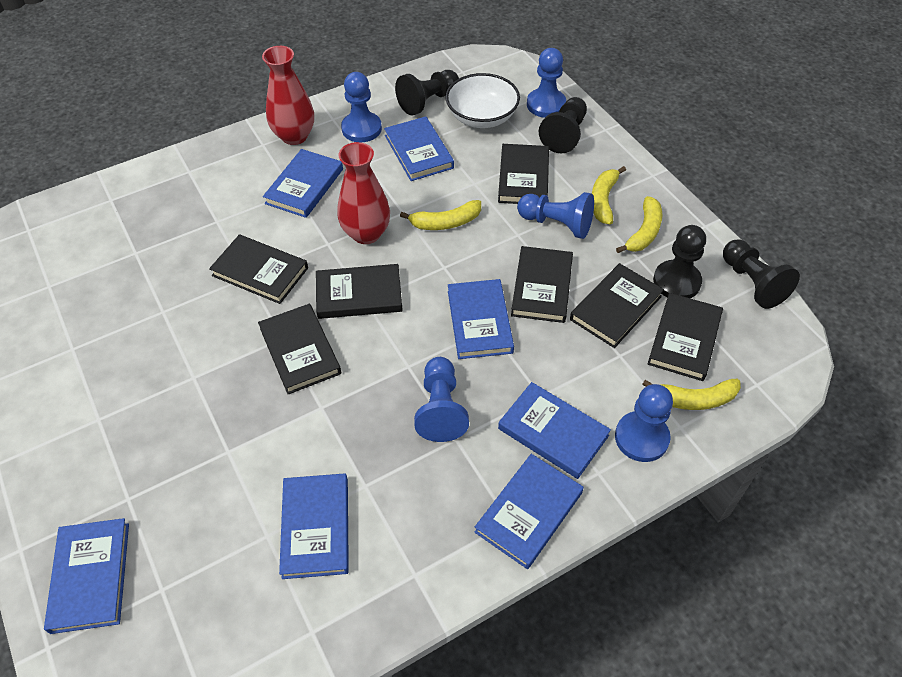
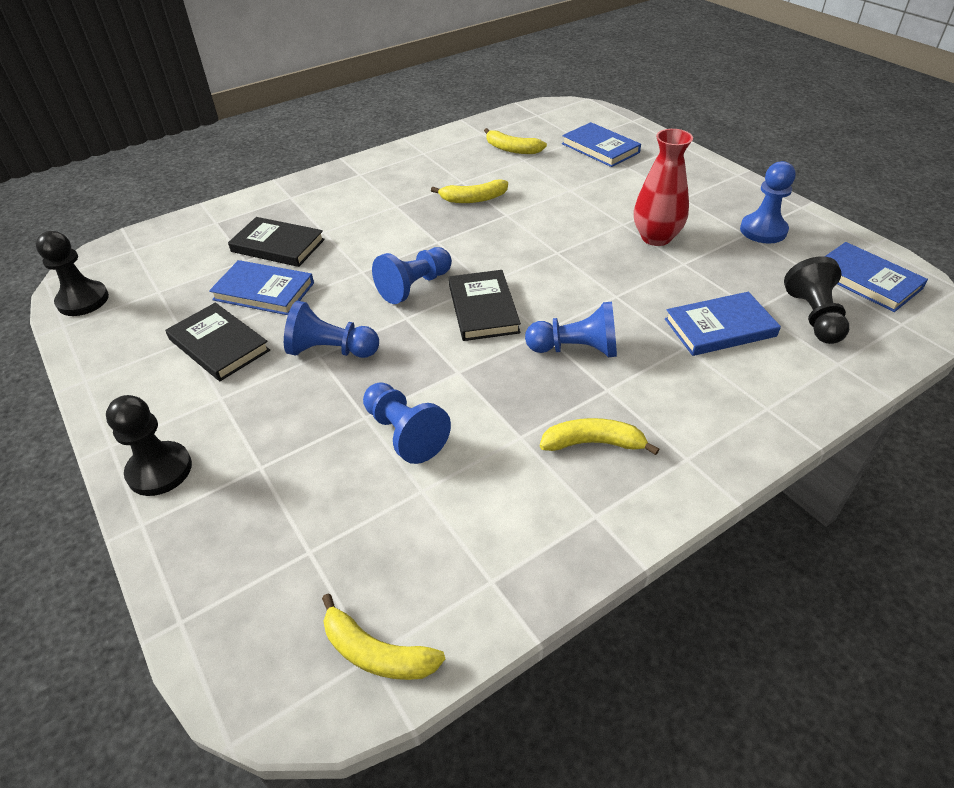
black book: 7 -> 3
black pawn: 4 -> 3
blue book: 7 -> 4
red vase: 2 -> 1
white bowl: 1 -> 0

